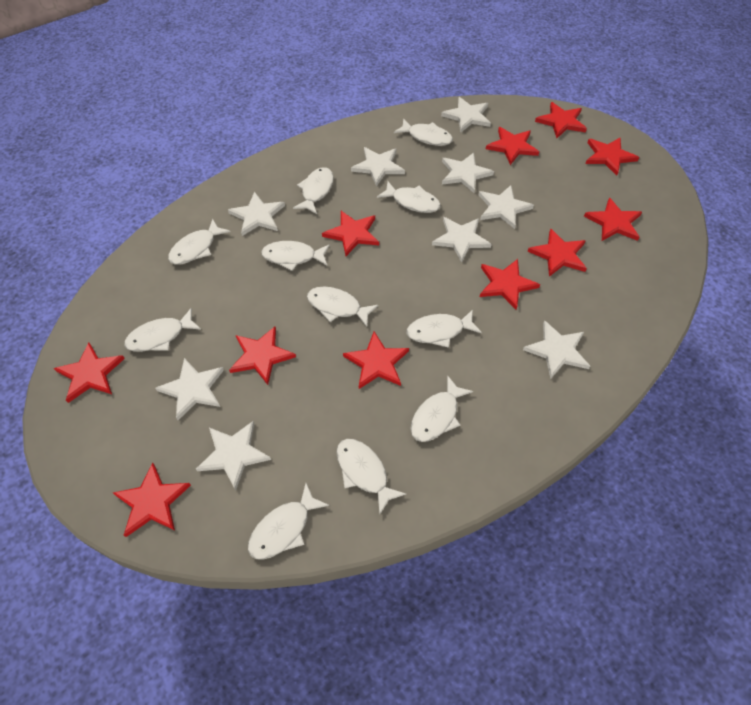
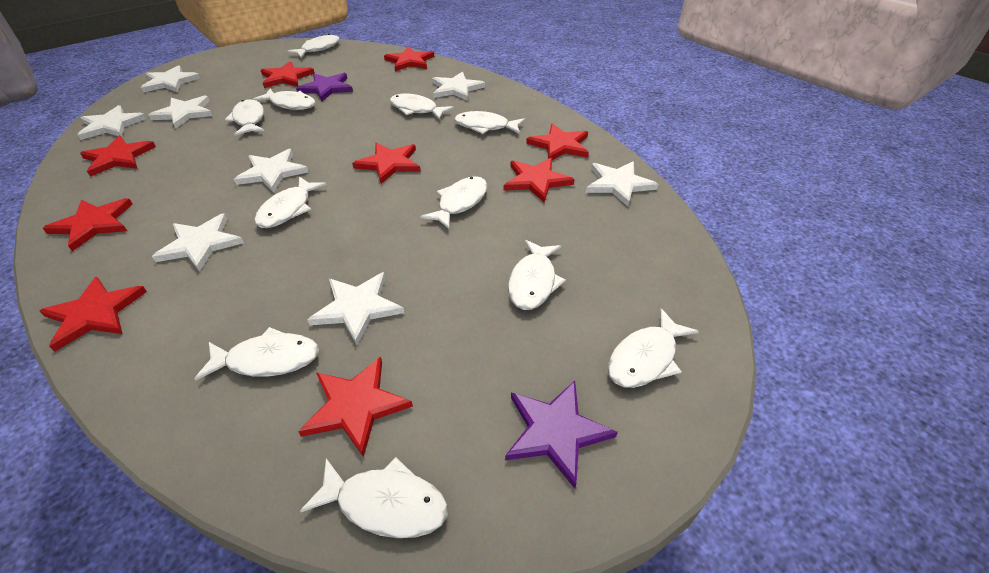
purple star: 0 -> 2
red star: 11 -> 9
white star: 9 -> 8

